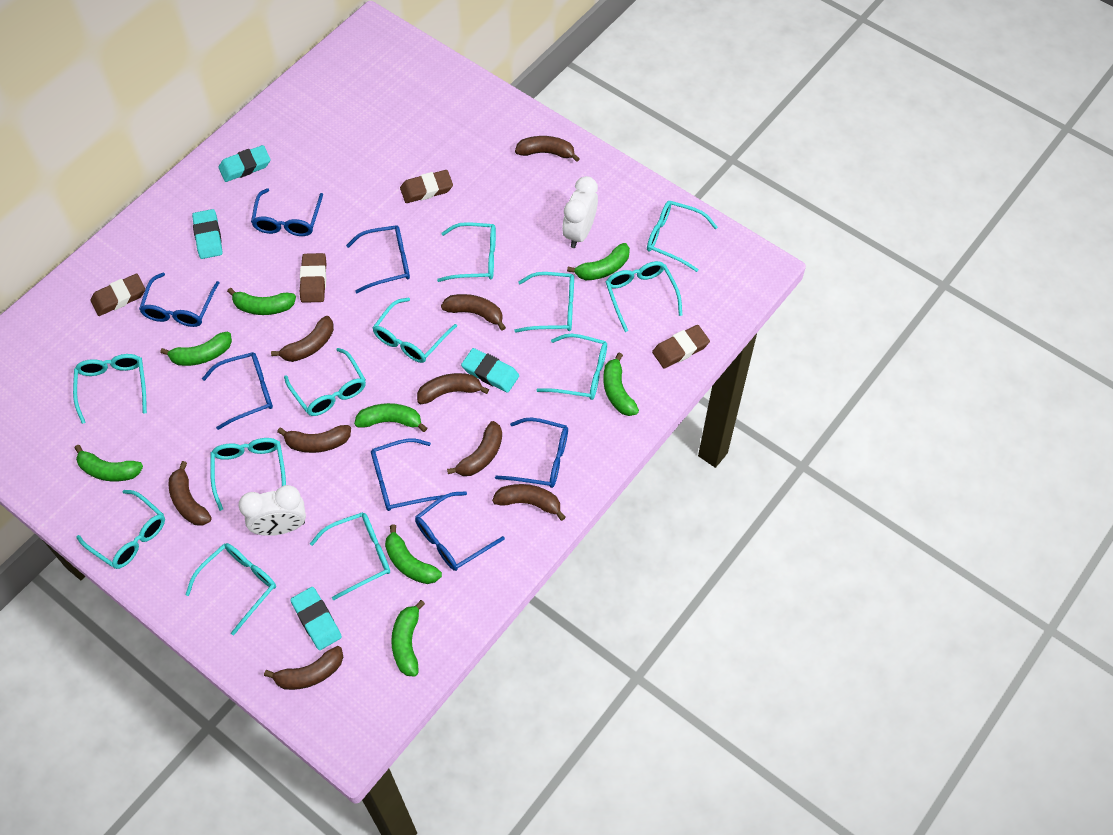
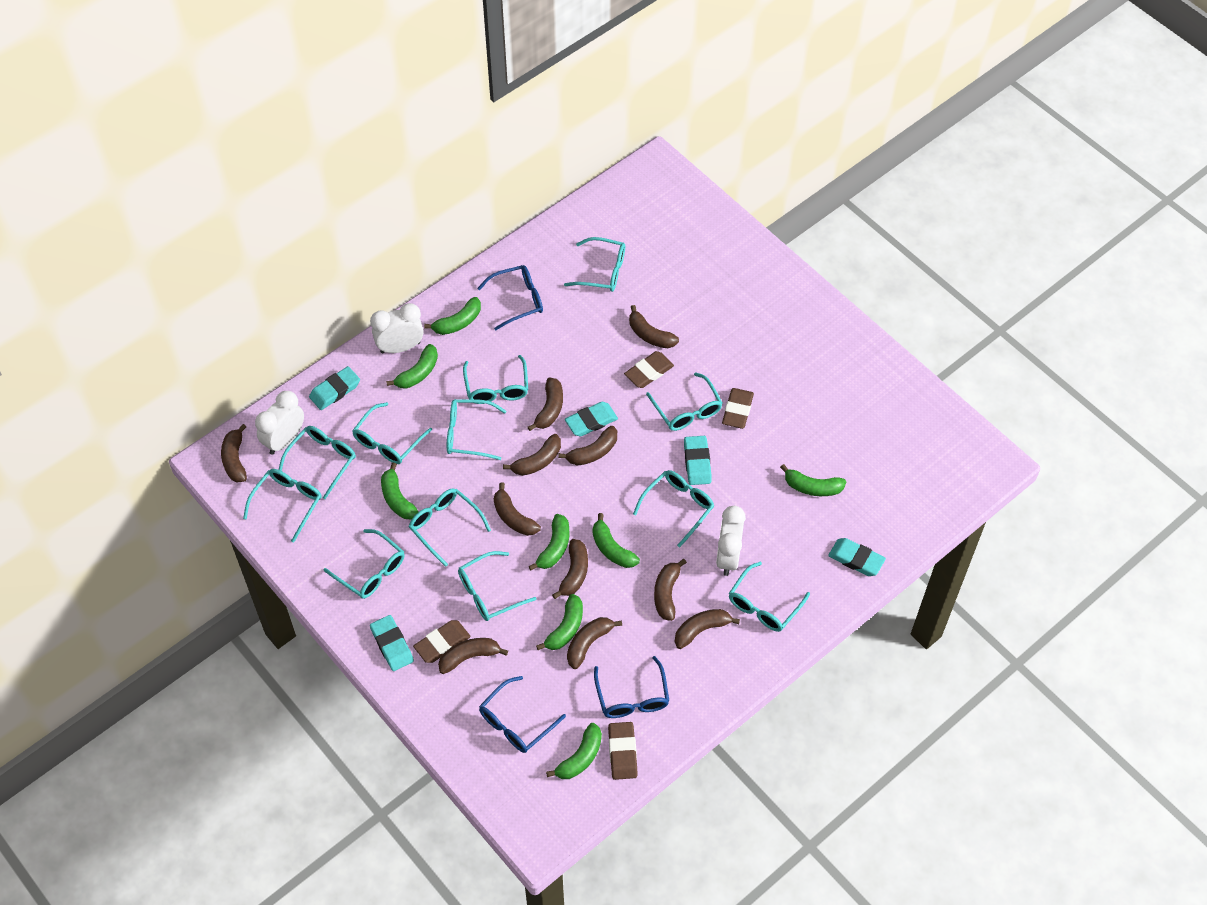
blue glasses: 7 -> 3
brown banana: 9 -> 11
turquoise eraser: 4 -> 5
white clock: 2 -> 3

